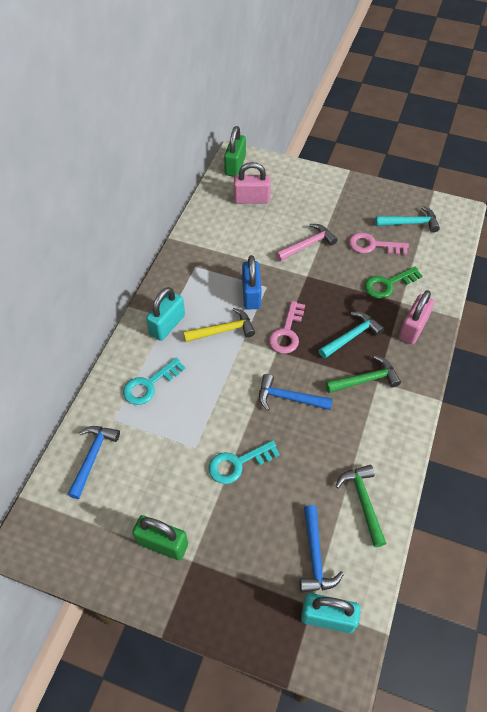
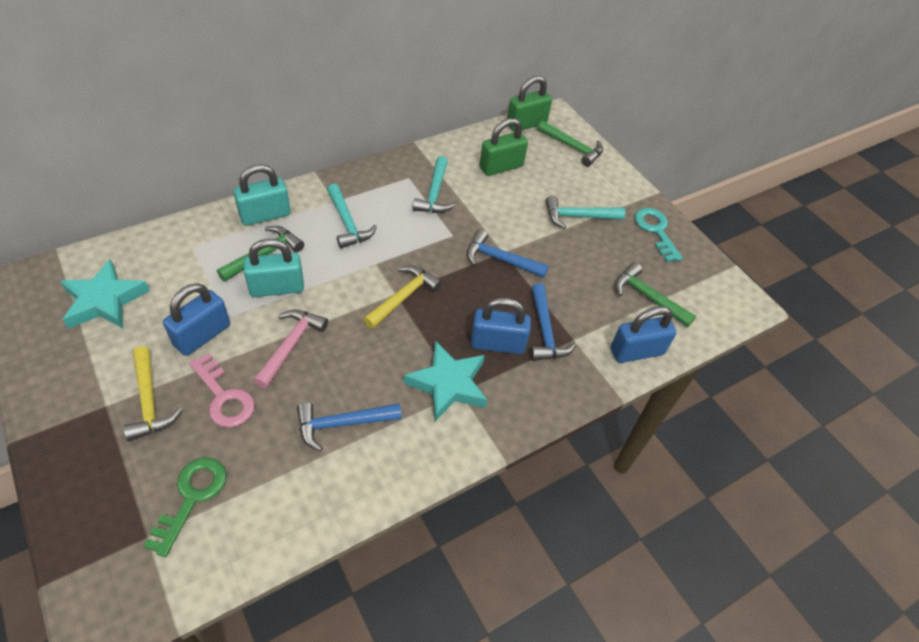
blue padlock: 1 -> 3
green hammer: 2 -> 3
pink key: 2 -> 1
pink padlock: 2 -> 0
turquoise hammer: 2 -> 3
turquoise key: 2 -> 1
turquoise star: 0 -> 2
yellow hammer: 1 -> 2

